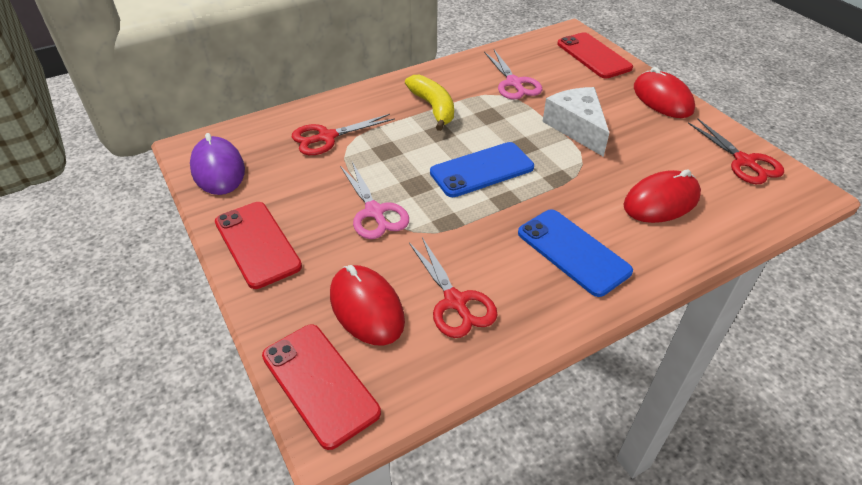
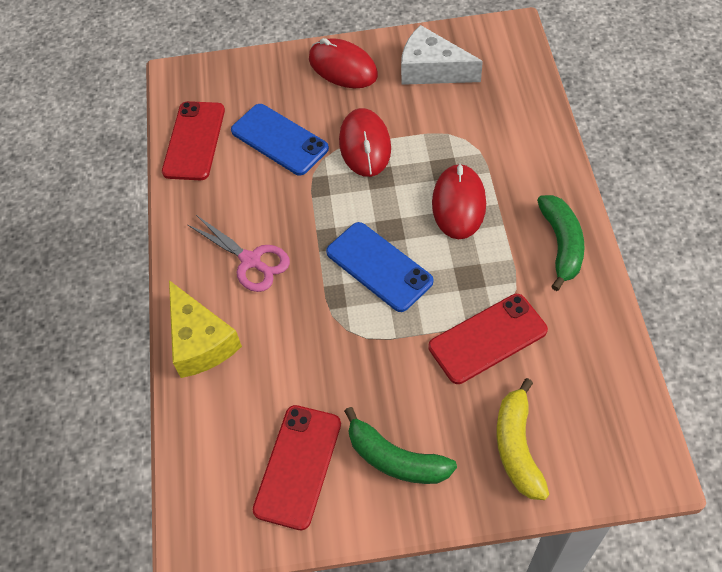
green banana: 0 -> 2
pink scissors: 2 -> 1
purple mouse: 1 -> 0
red scissors: 3 -> 0
yellow cheese: 0 -> 1

